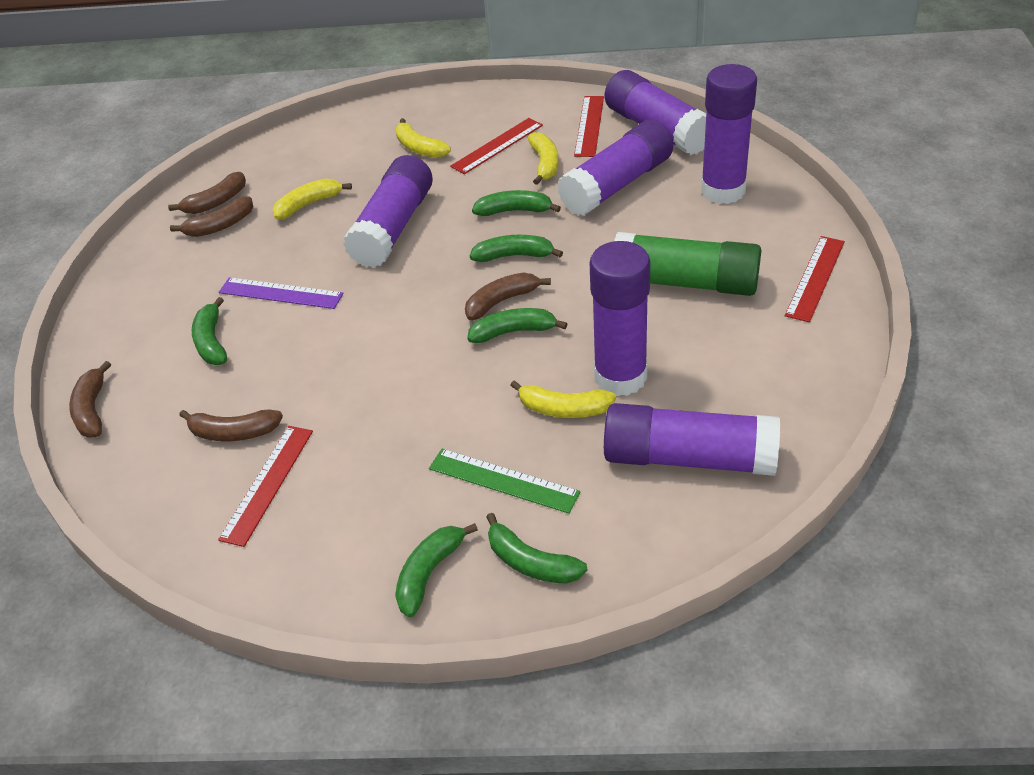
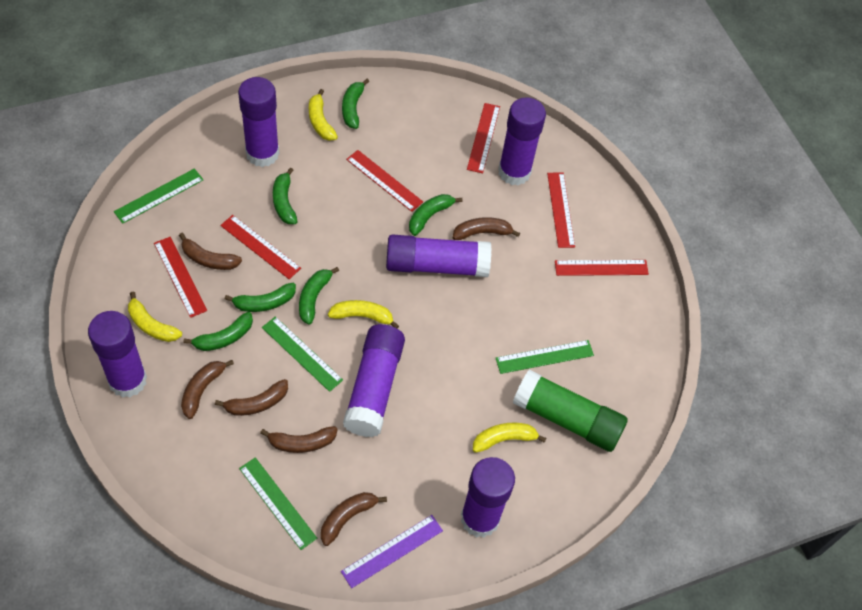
brown banana: 5 -> 6
green ruler: 1 -> 4
red ruler: 4 -> 6

